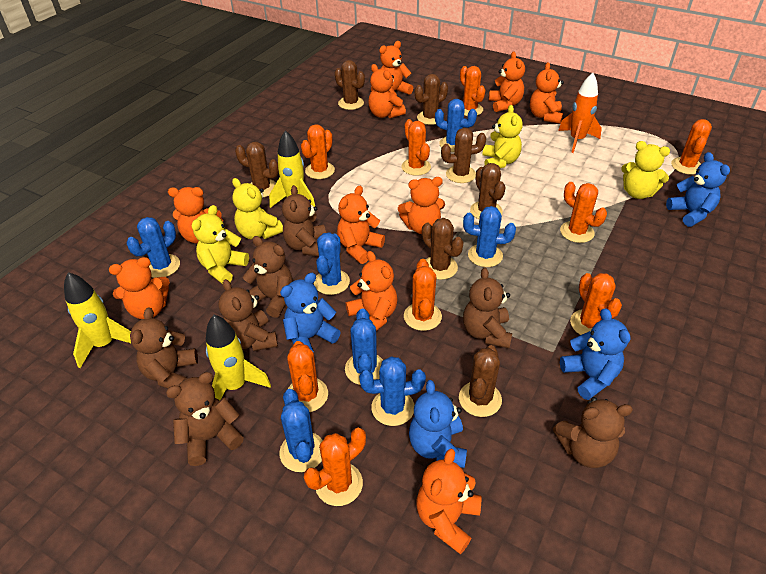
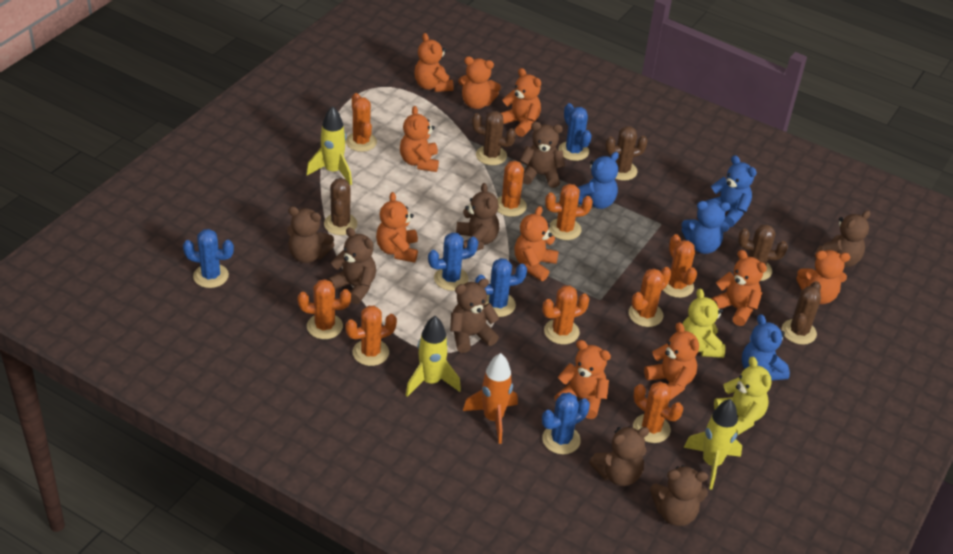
blue cactus: 7 -> 5
brown cactus: 7 -> 5
brown teddy bear: 7 -> 8
yellow teddy bear: 4 -> 2

